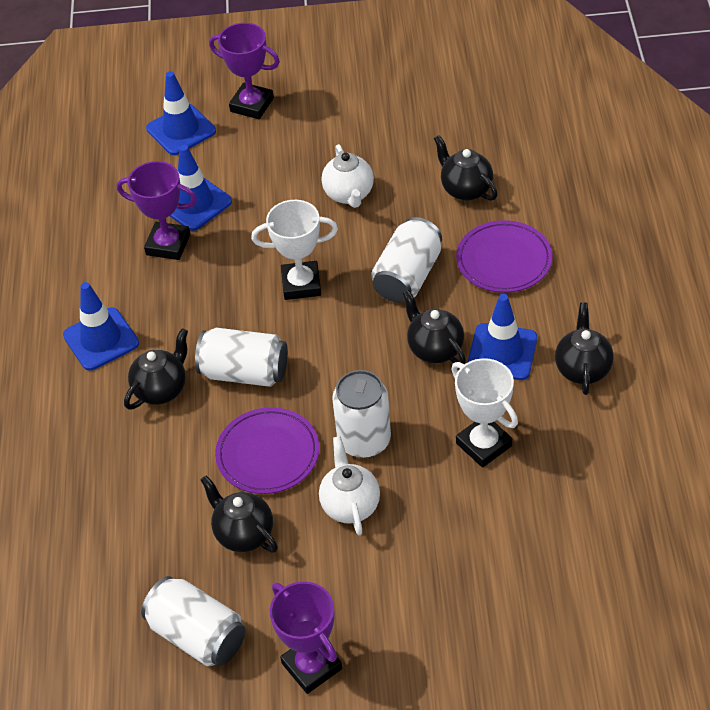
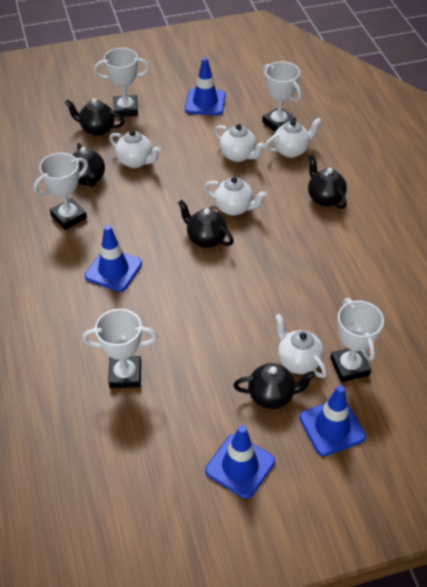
purple plate: 2 -> 0
purple trophy: 3 -> 0
white can: 4 -> 0
white teapot: 2 -> 5
white trophy: 2 -> 5

